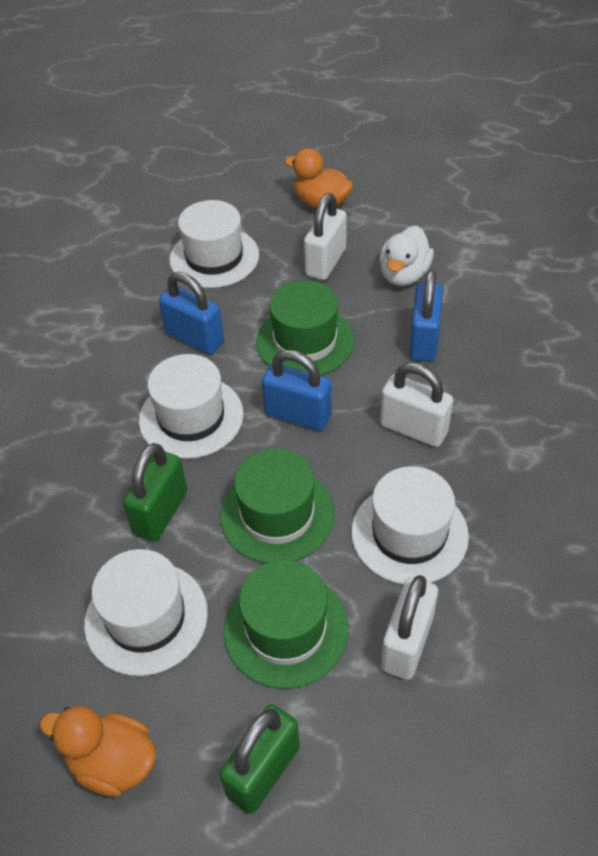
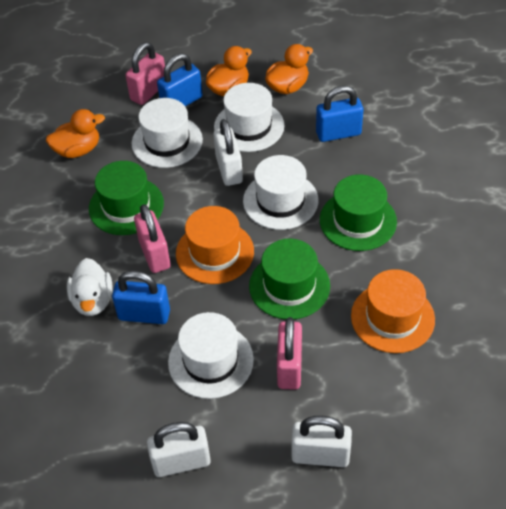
green padlock: 2 -> 0
orange duck: 2 -> 3
orange hat: 0 -> 2
pink padlock: 0 -> 3

